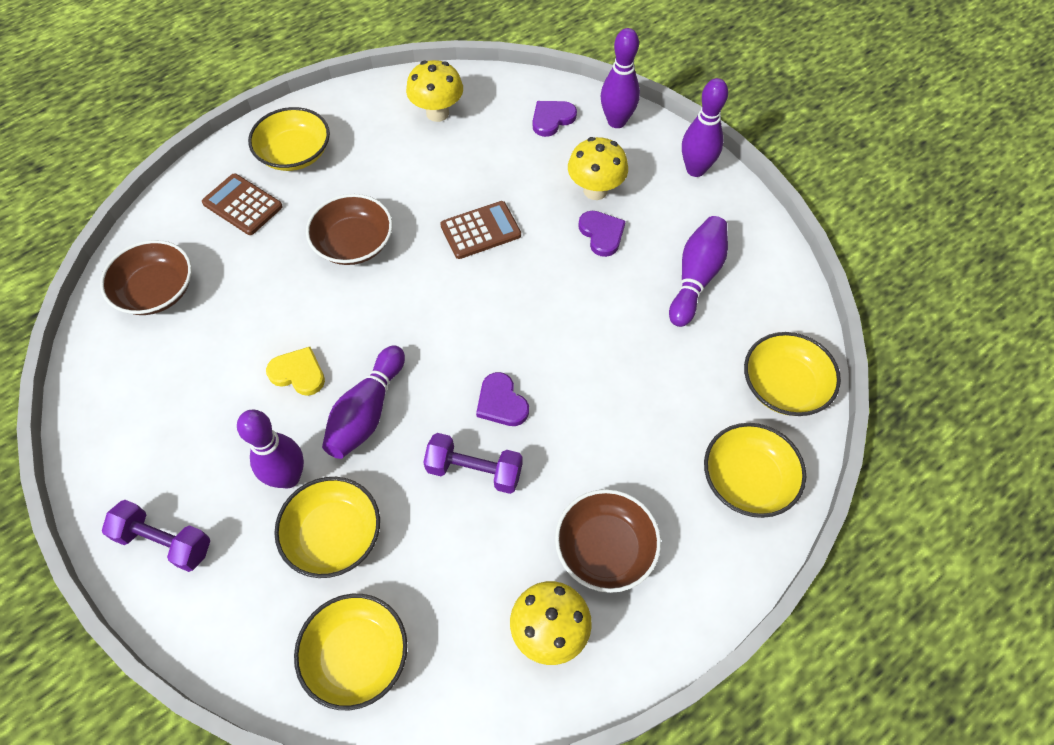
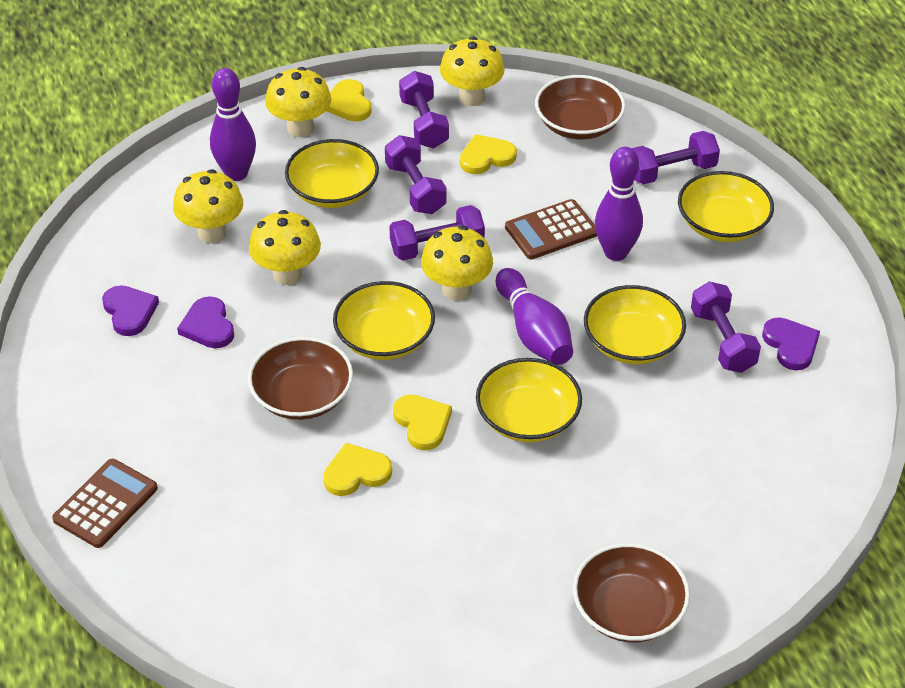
purple bowling pin: 5 -> 3
purple dumbbell: 2 -> 5
yellow heart: 1 -> 4
yellow mushroom: 3 -> 5

